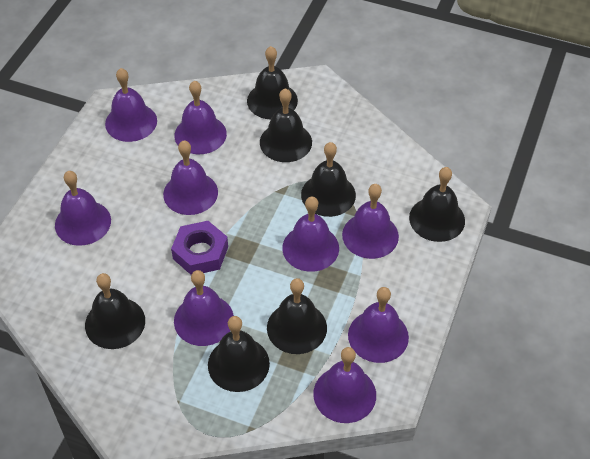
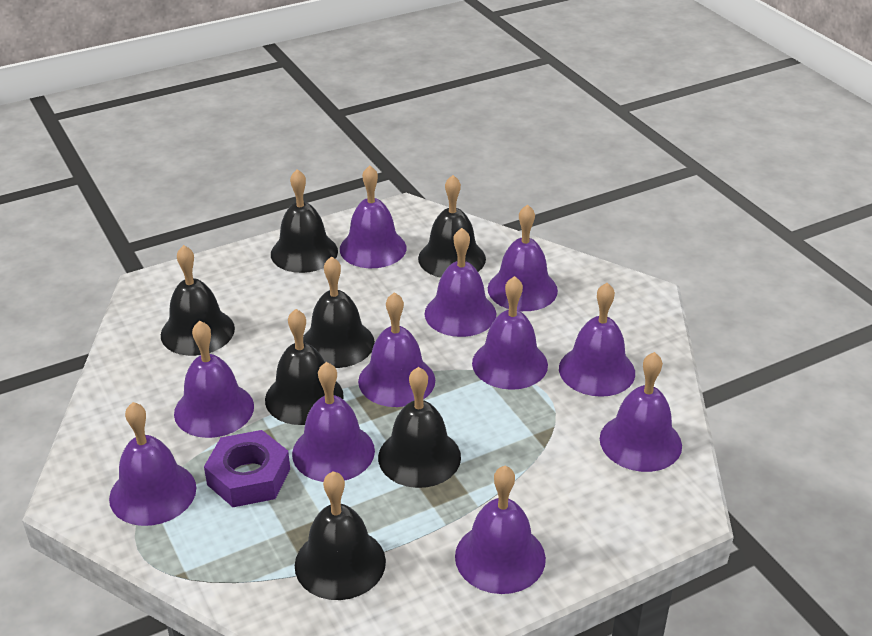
purple bell: 9 -> 11

